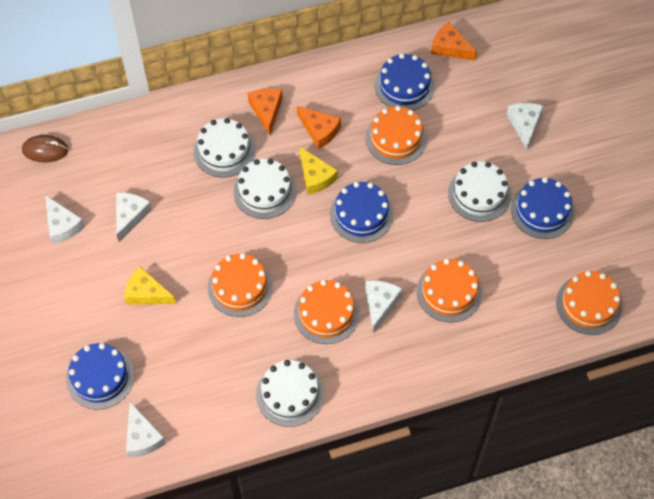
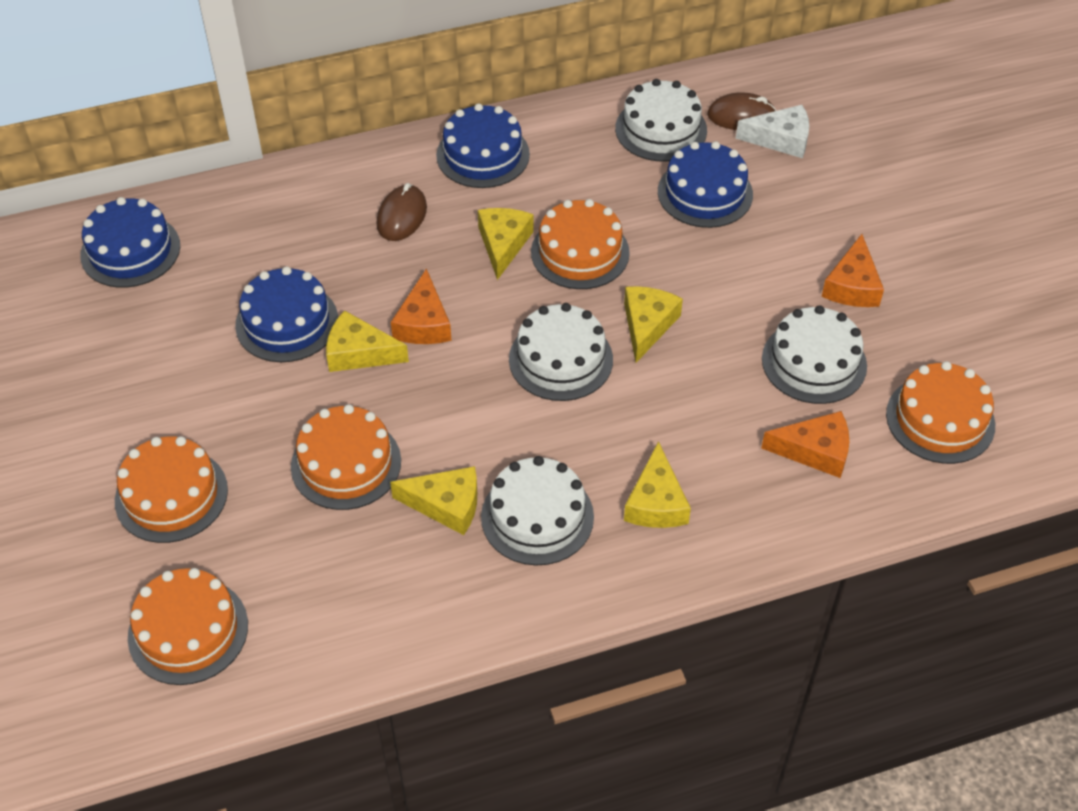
brown mouse: 1 -> 2
white cheese: 5 -> 1
yellow cheese: 2 -> 5

